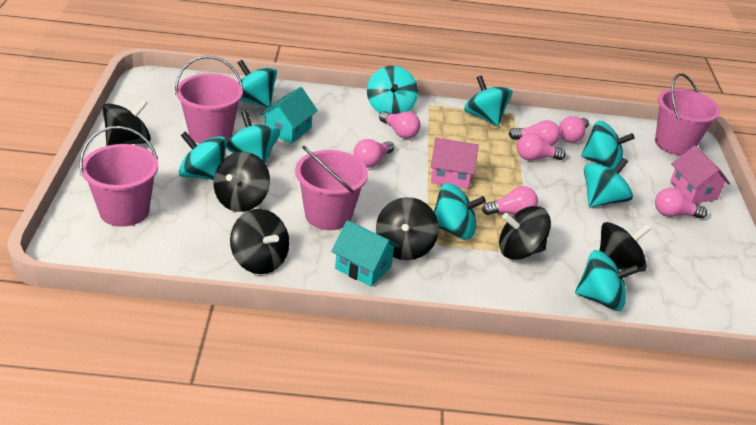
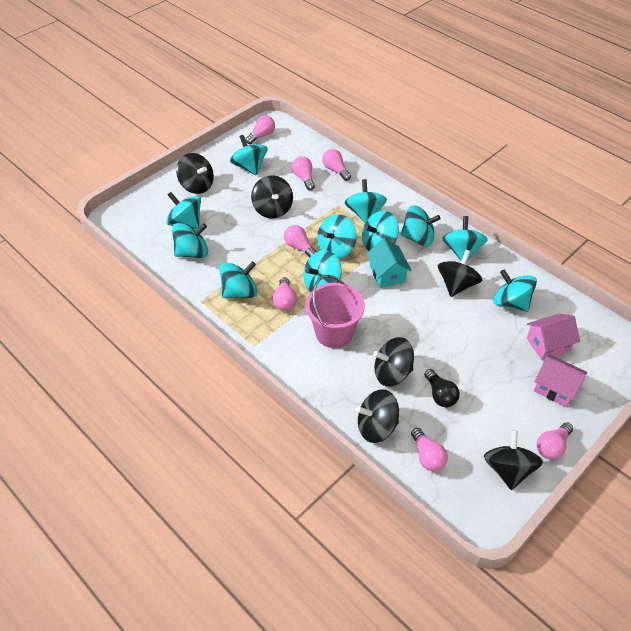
black light bulb: 0 -> 1
pink bucket: 4 -> 1
turquoise house: 2 -> 1
turquoise spinning top: 9 -> 11

